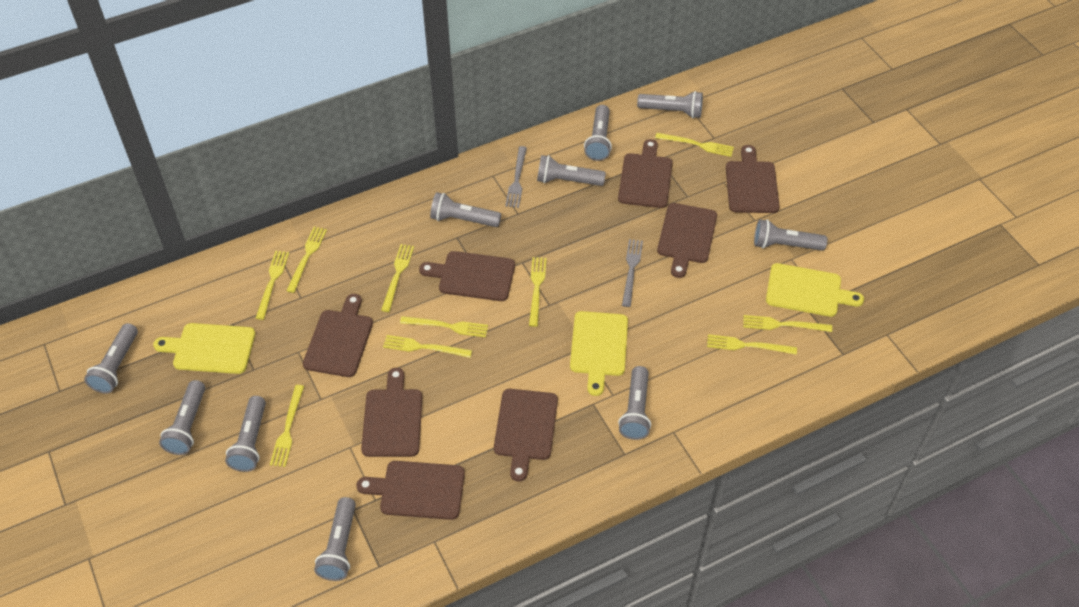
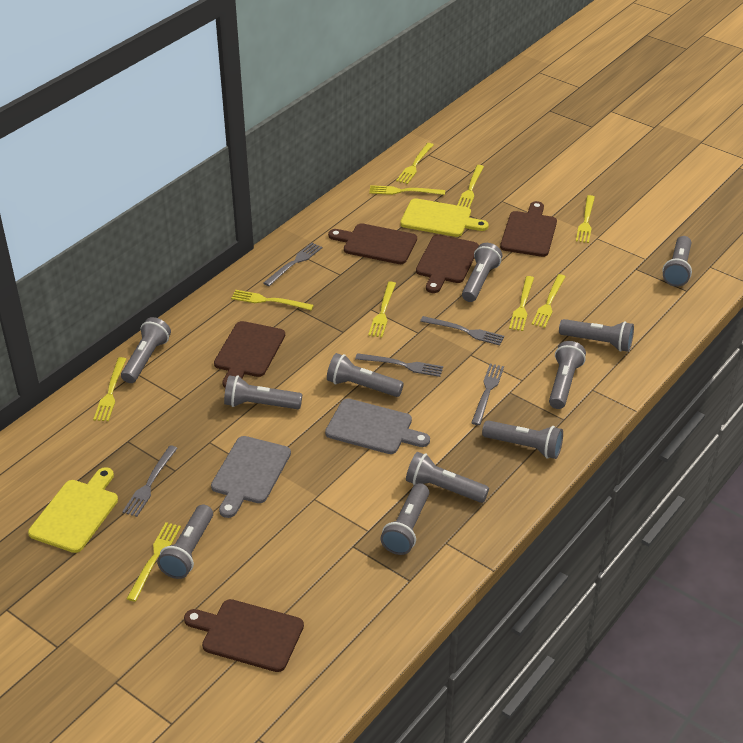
brown cutting board: 8 -> 5
grey cutting board: 0 -> 2
grey flashlight: 10 -> 11
grey fork: 2 -> 5
yellow cutting board: 3 -> 2

